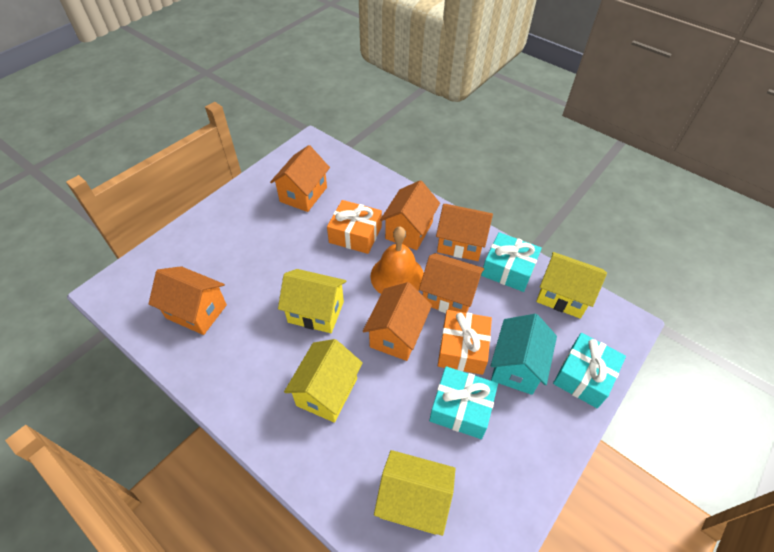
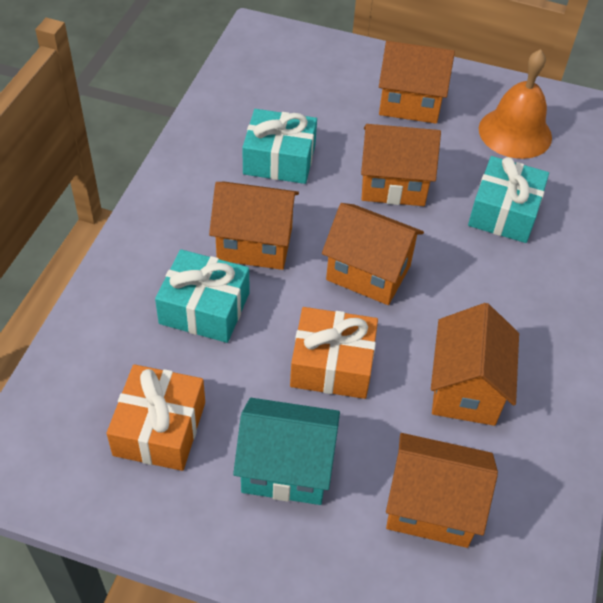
yellow house: 4 -> 0

